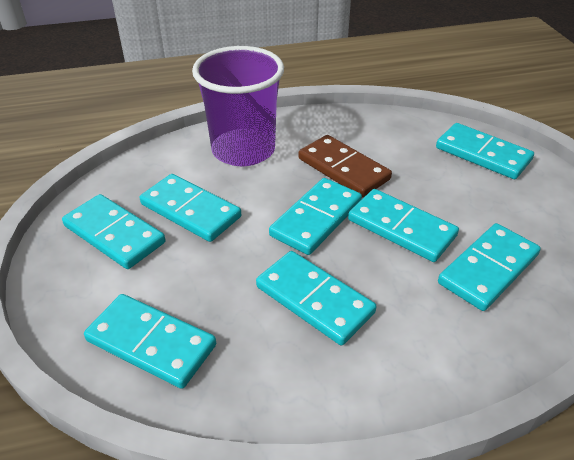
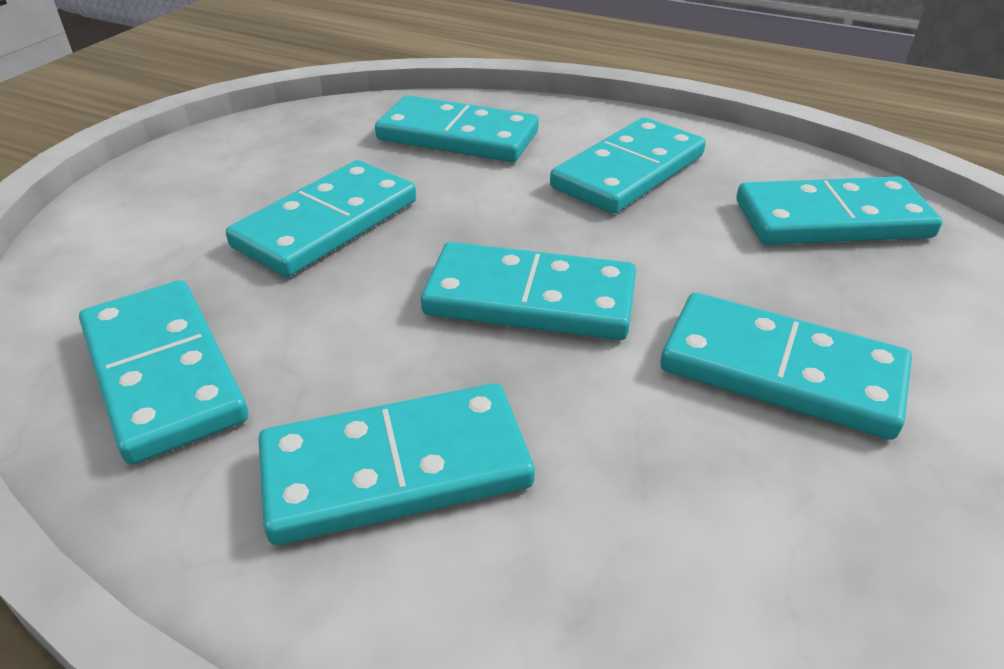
brown domino: 1 -> 0
purple cup: 1 -> 0

